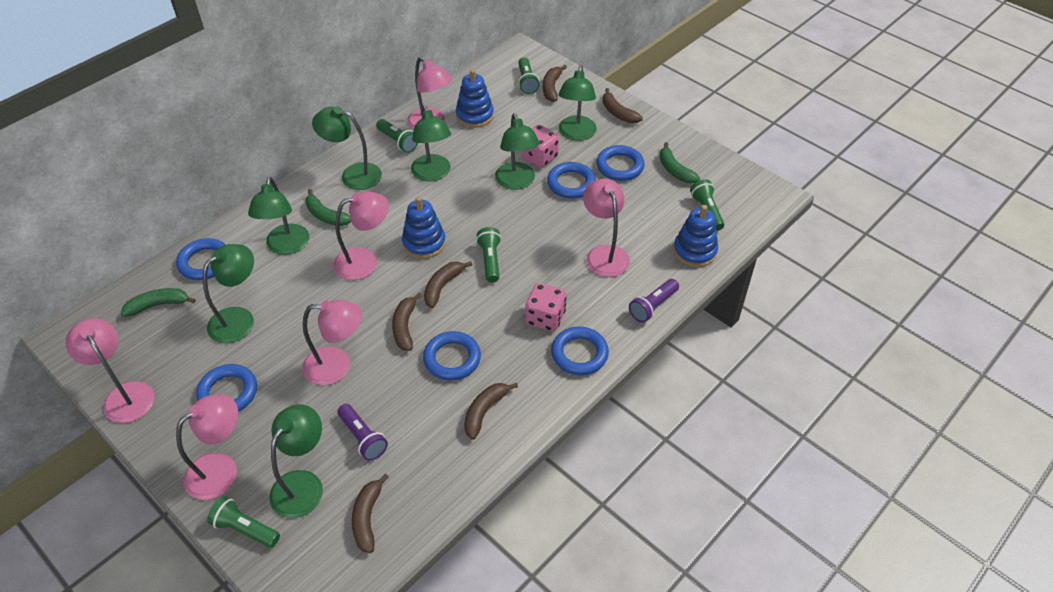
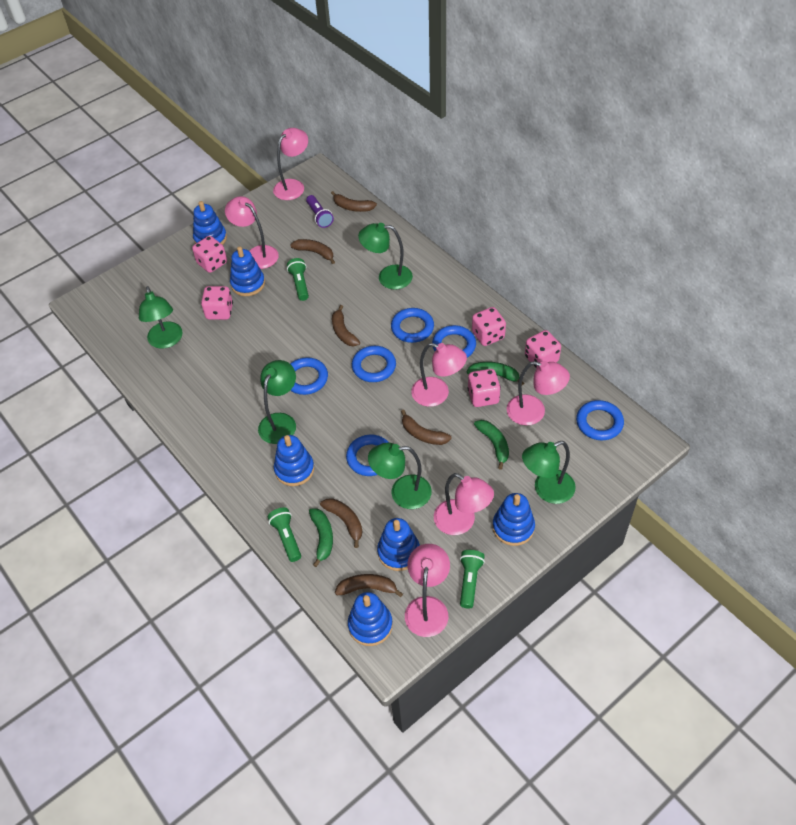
blue stacking toy: 3 -> 6
green flashlight: 5 -> 3
green lamp: 7 -> 5
pink dice: 2 -> 5
purple flashlight: 2 -> 1

